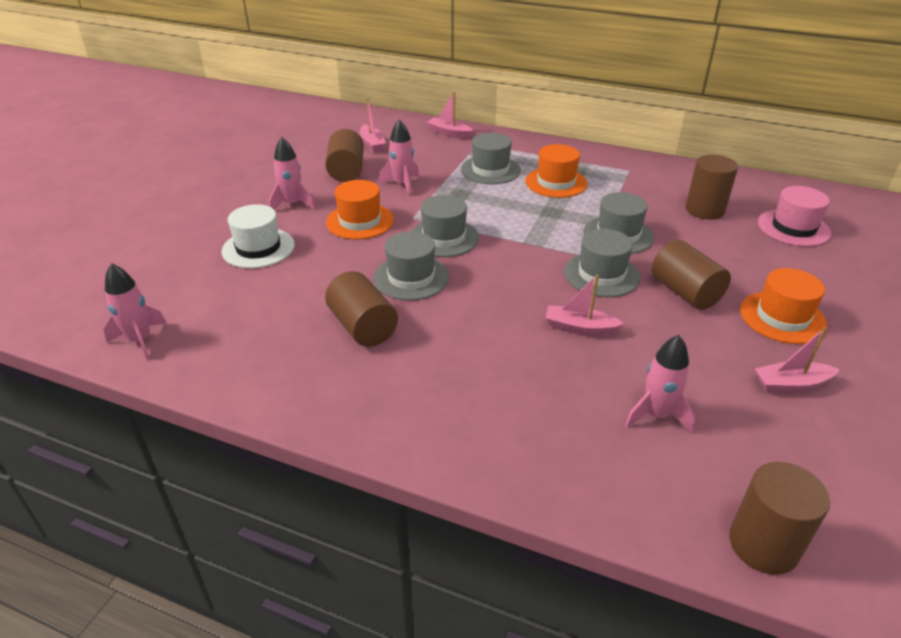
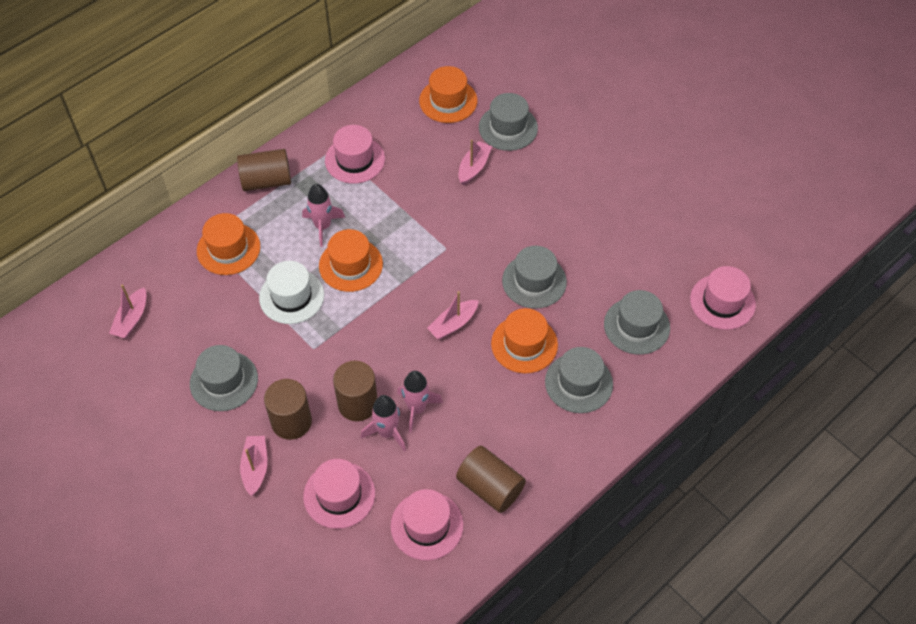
brown cylinder: 5 -> 4
orange hat: 3 -> 4
pink hat: 1 -> 4
pink rocket: 4 -> 3

